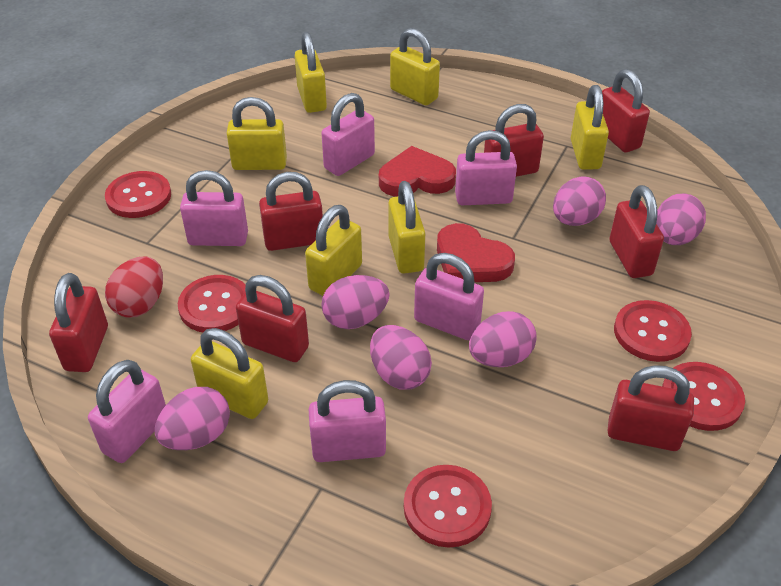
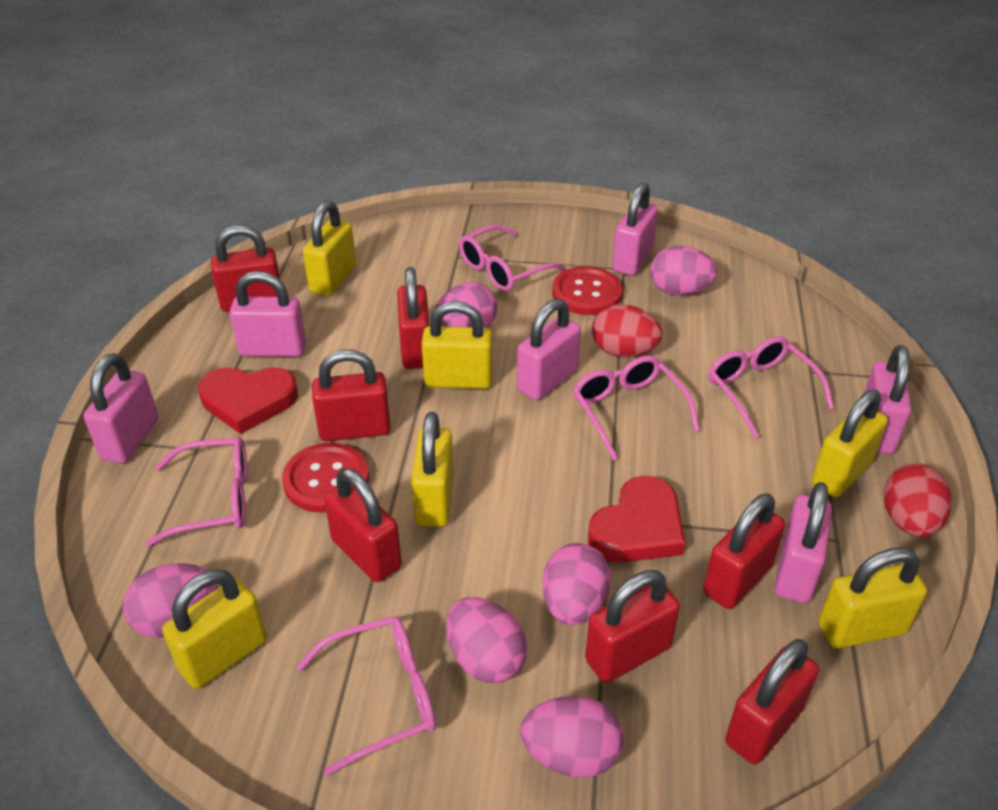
pink glasses: 0 -> 5
red button: 5 -> 2
red egg: 1 -> 2
yellow padlock: 7 -> 6

